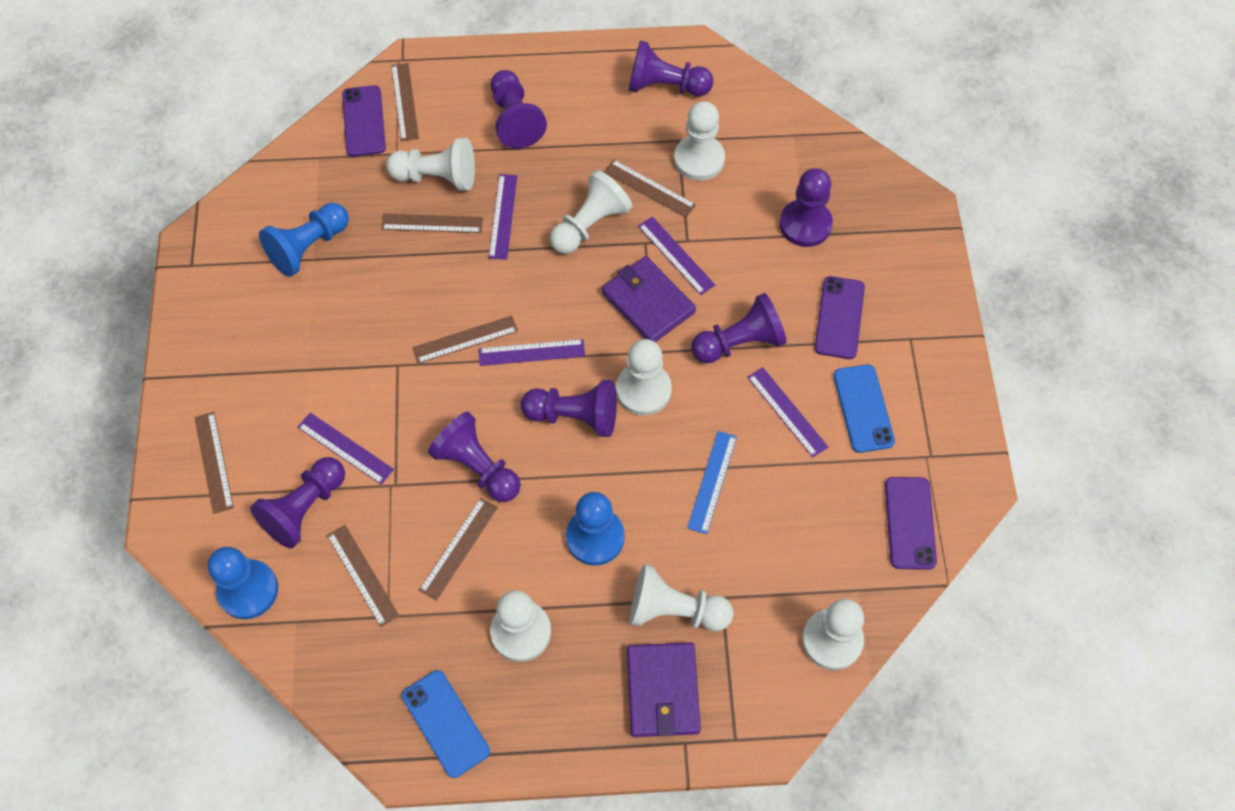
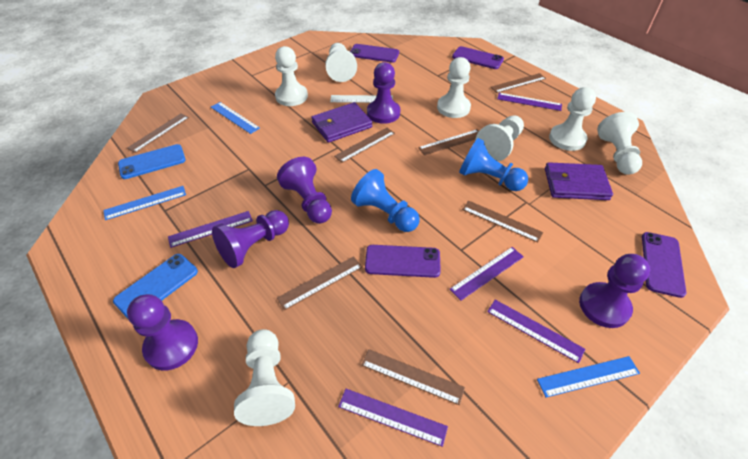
blue pawn: 3 -> 2
blue ruler: 1 -> 3
purple pawn: 7 -> 5
purple phone: 3 -> 4
white ruler: 0 -> 1

